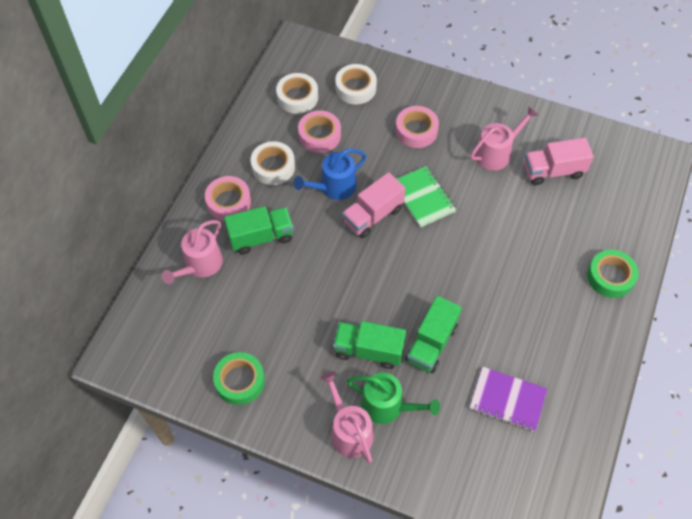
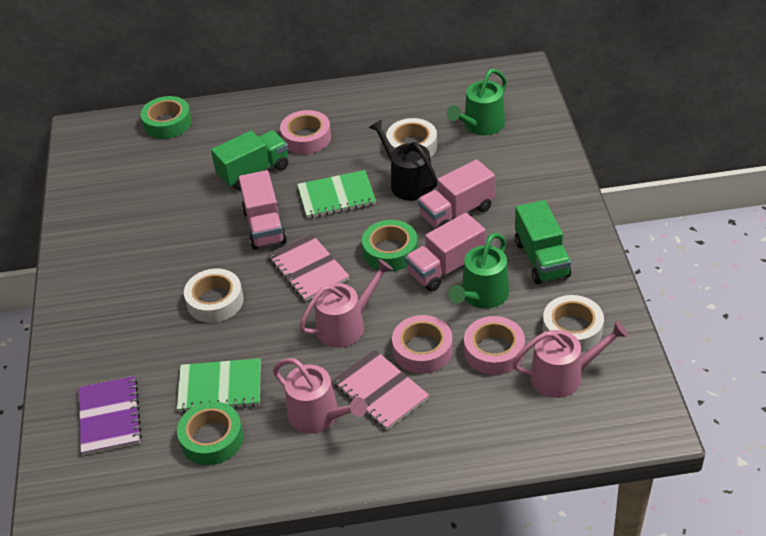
black watering can: 0 -> 1
blue watering can: 1 -> 0
green notebook: 1 -> 2
green tape: 2 -> 3
green truck: 3 -> 2
green watering can: 1 -> 2
pink notebook: 0 -> 2
pink truck: 2 -> 3

